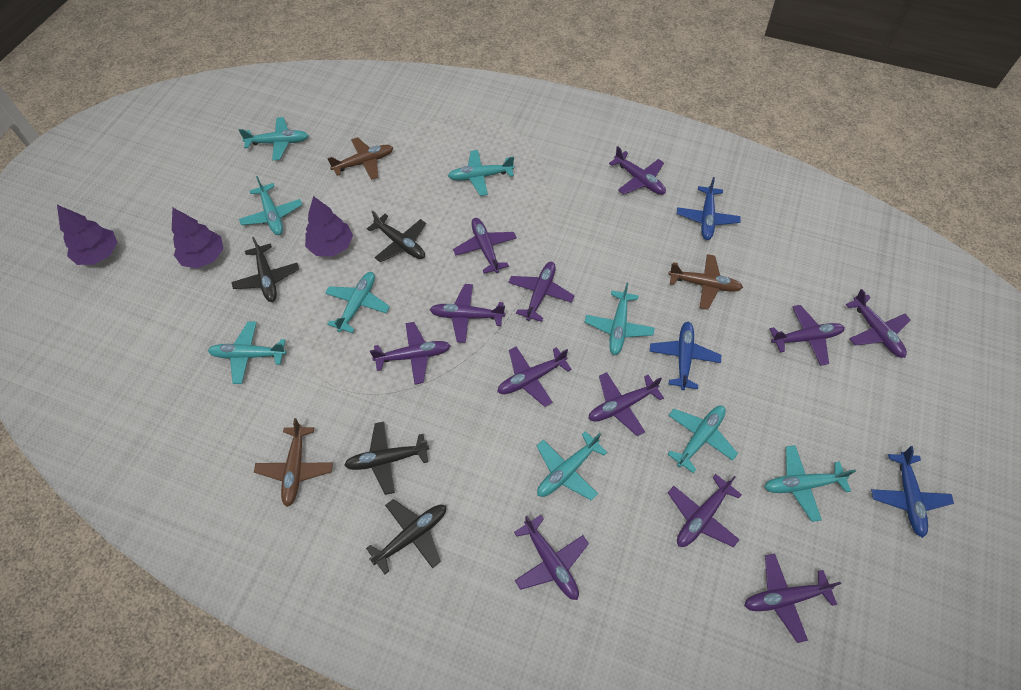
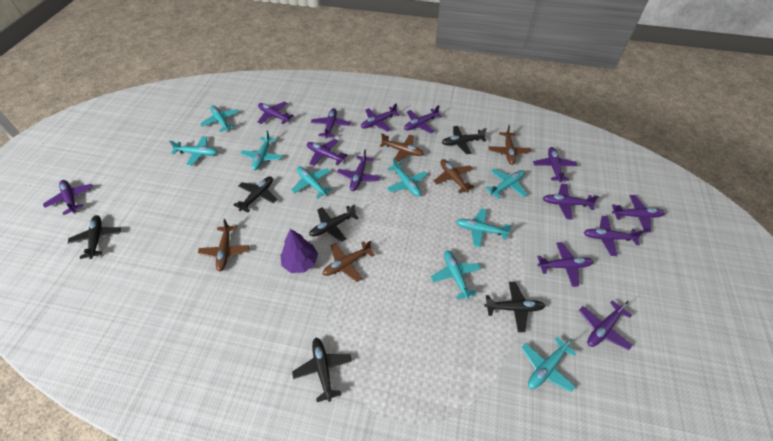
black plane: 4 -> 6
blue plane: 3 -> 0
brown plane: 3 -> 5
purple plane: 12 -> 13
purple tree: 3 -> 1

